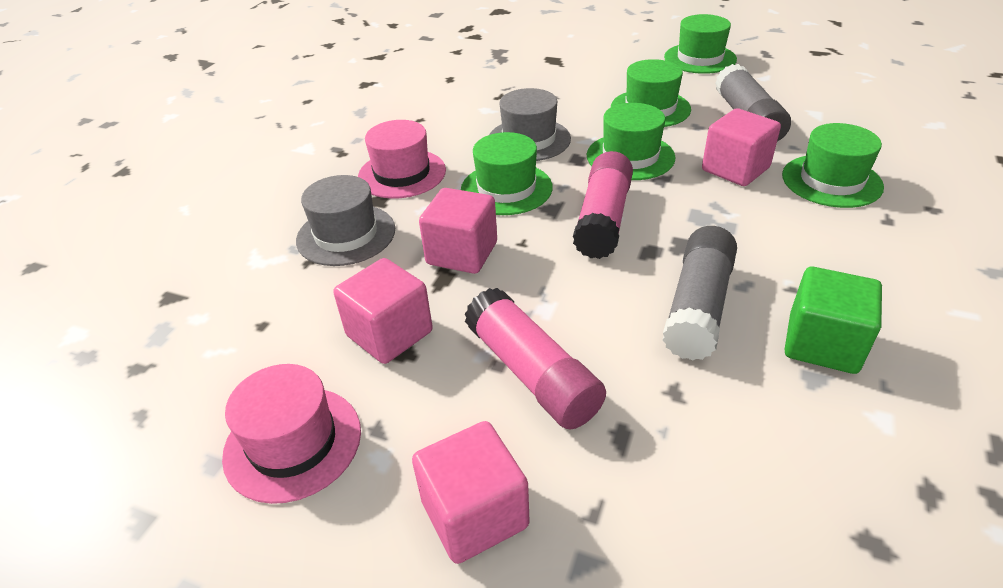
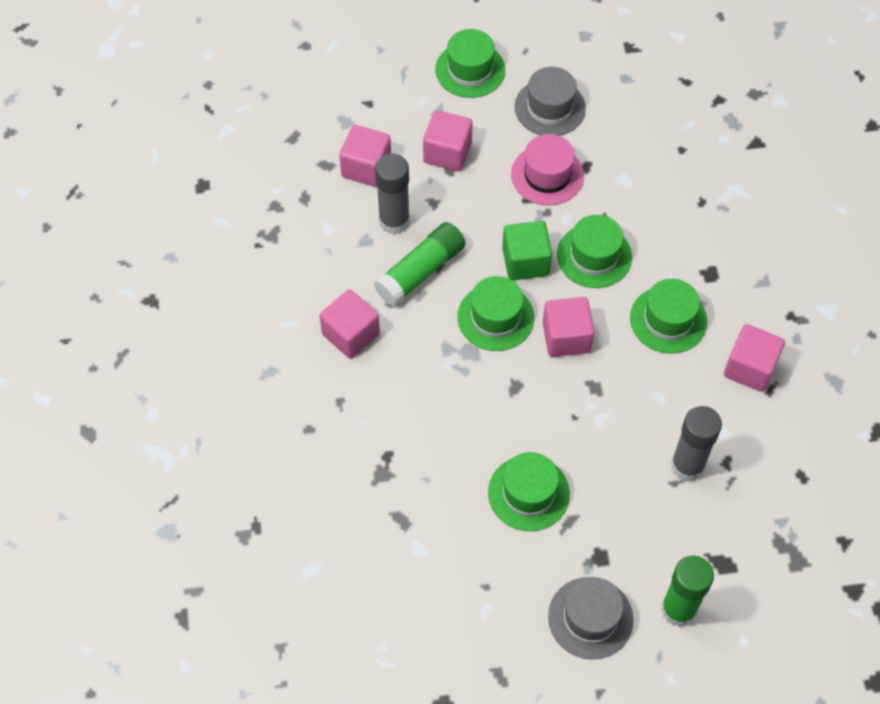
green glue stick: 0 -> 2
pink cube: 4 -> 5
pink glue stick: 2 -> 0
pink hat: 2 -> 1

